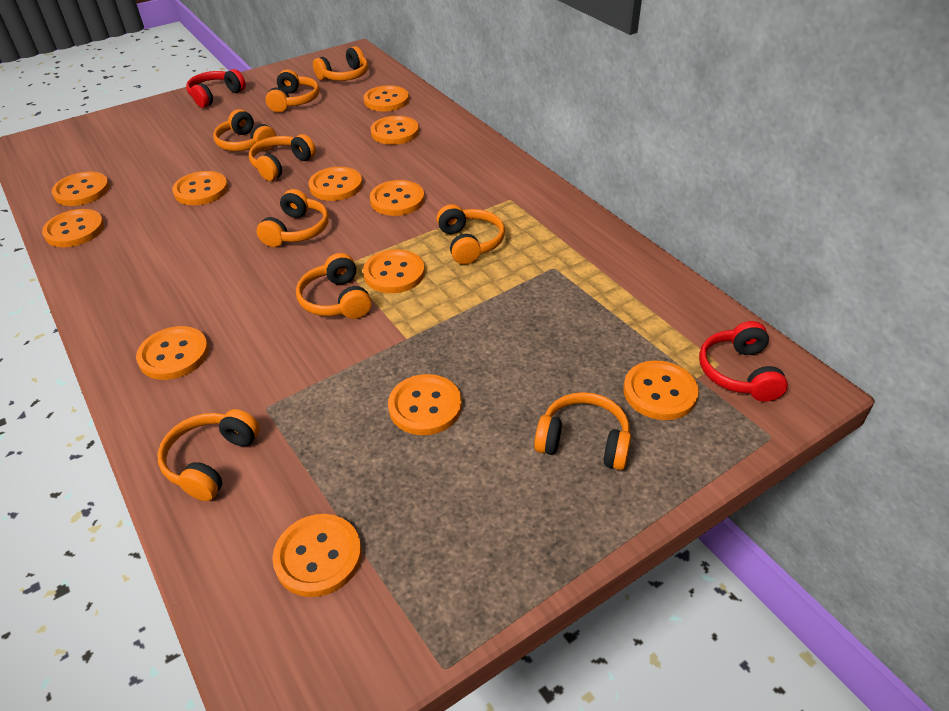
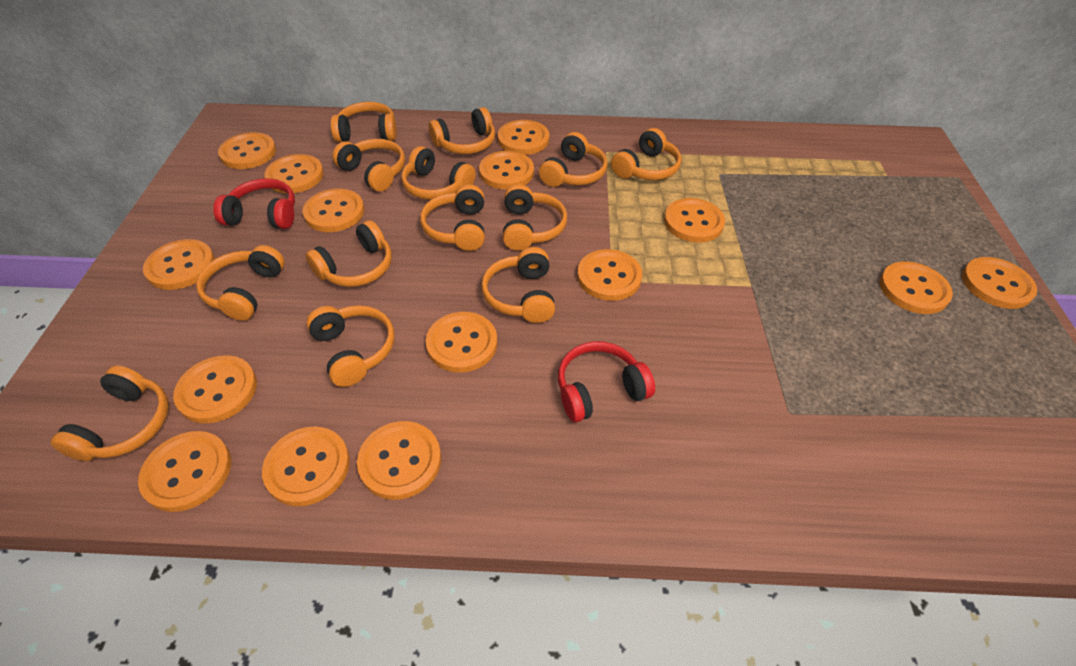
orange button: 12 -> 15
orange headphones: 9 -> 13

